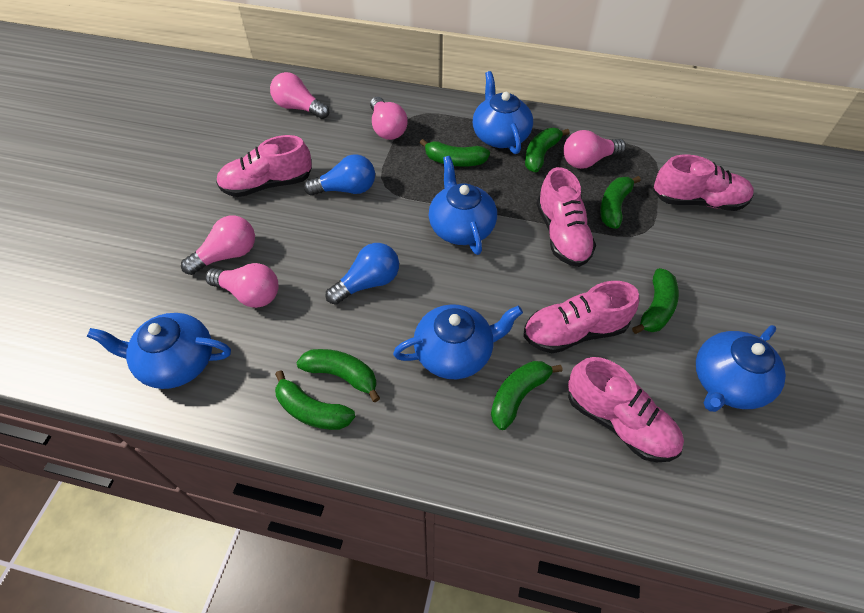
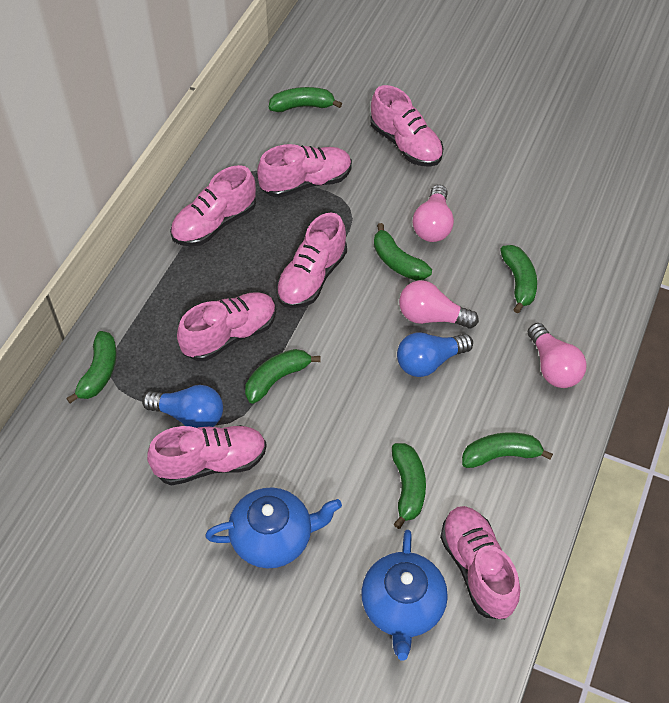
blue teapot: 5 -> 2
pink light bulb: 5 -> 3
pink shoe: 5 -> 7

